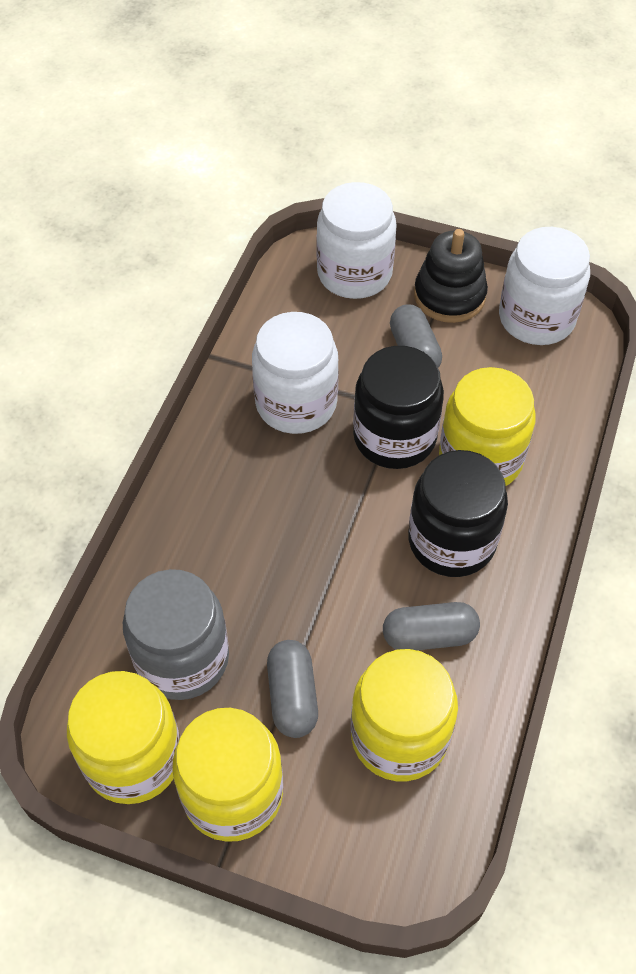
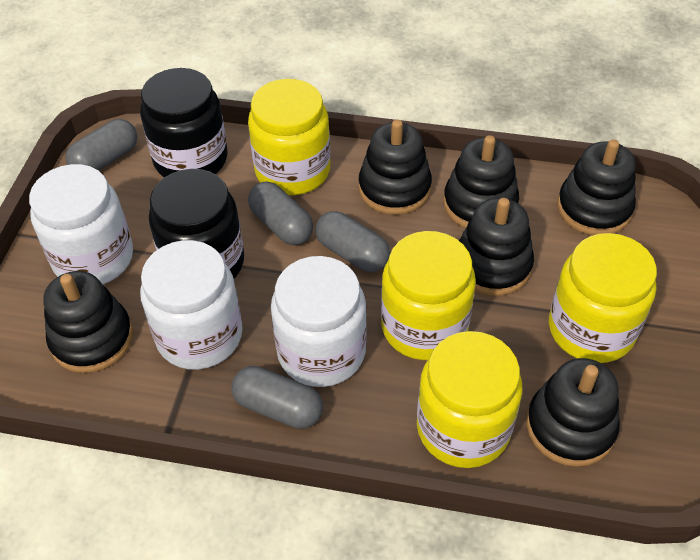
black stacking toy: 1 -> 6
grey capsule: 3 -> 4
grey jar: 1 -> 0

